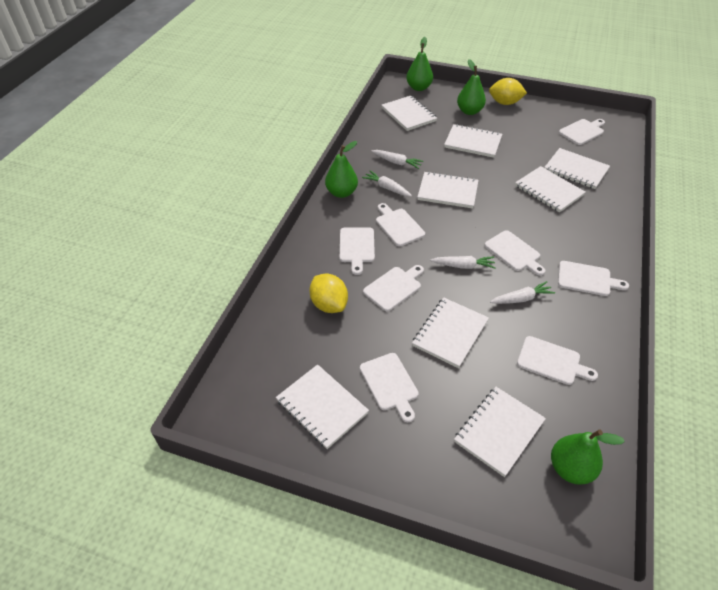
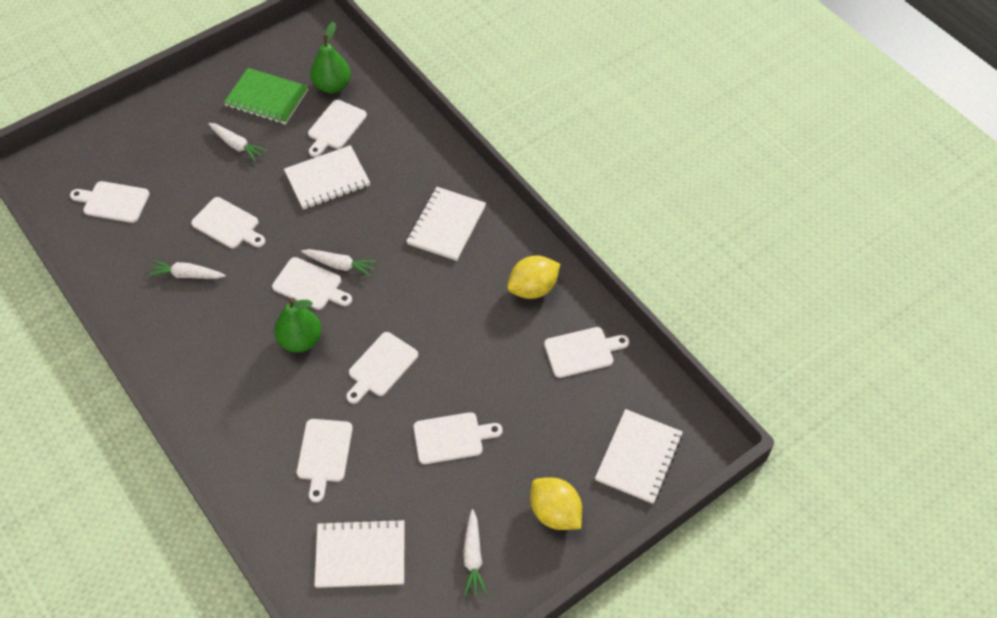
green notebook: 0 -> 1
green pear: 4 -> 2
white notebook: 8 -> 4

